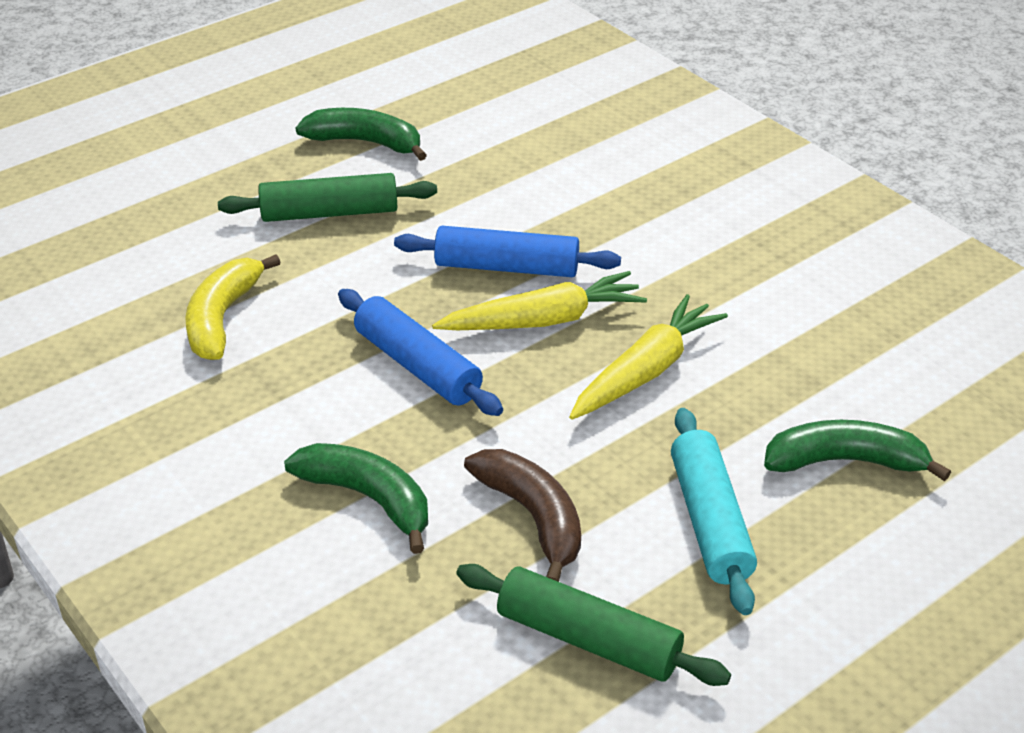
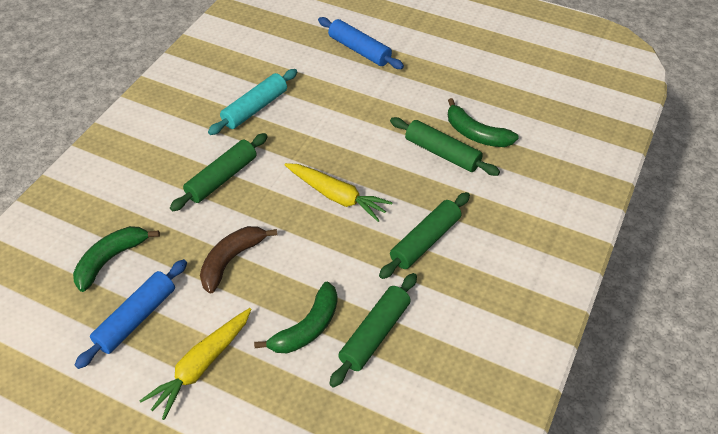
green rolling pin: 2 -> 4
yellow banana: 1 -> 0

